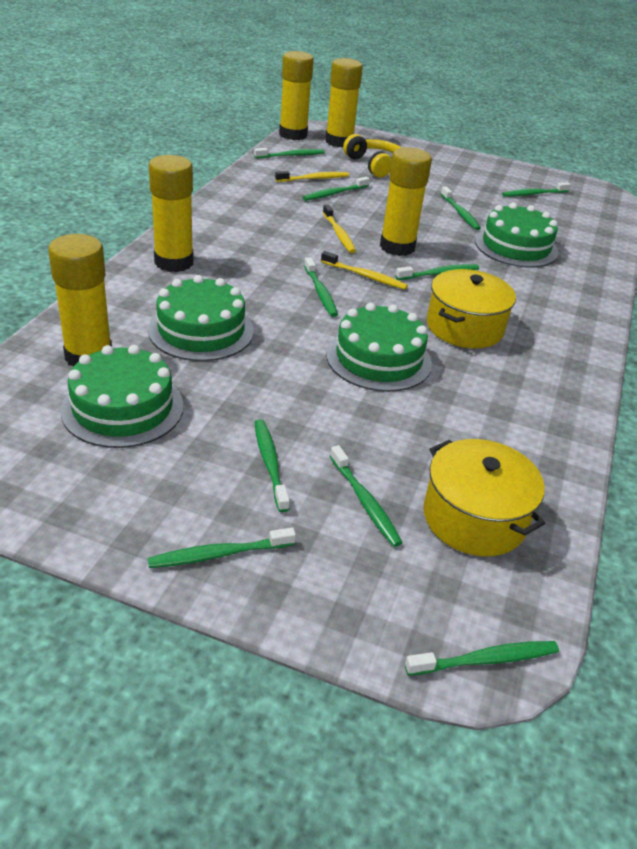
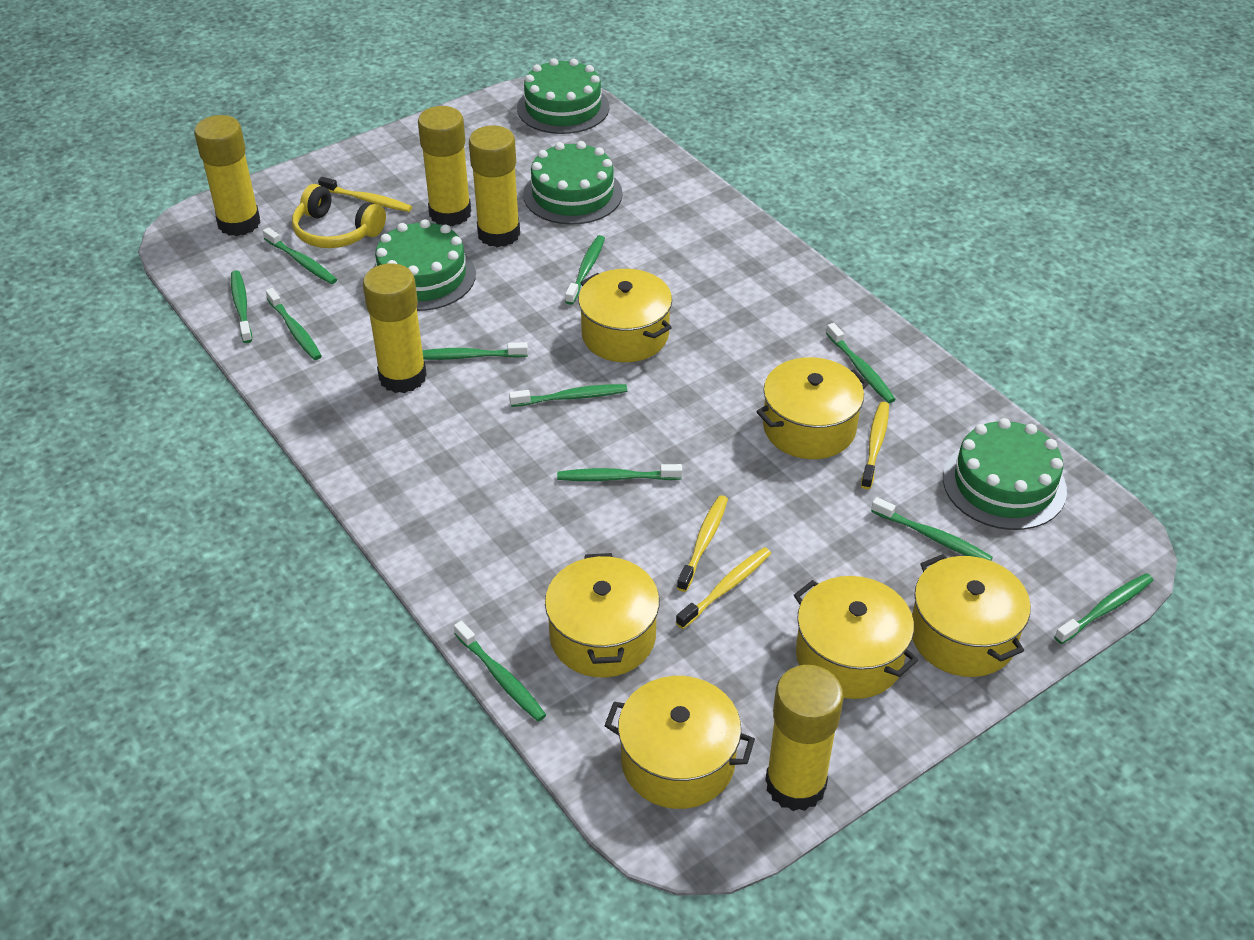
green toothbrush: 10 -> 11
yellow pot: 2 -> 6
yellow toothbrush: 3 -> 4

